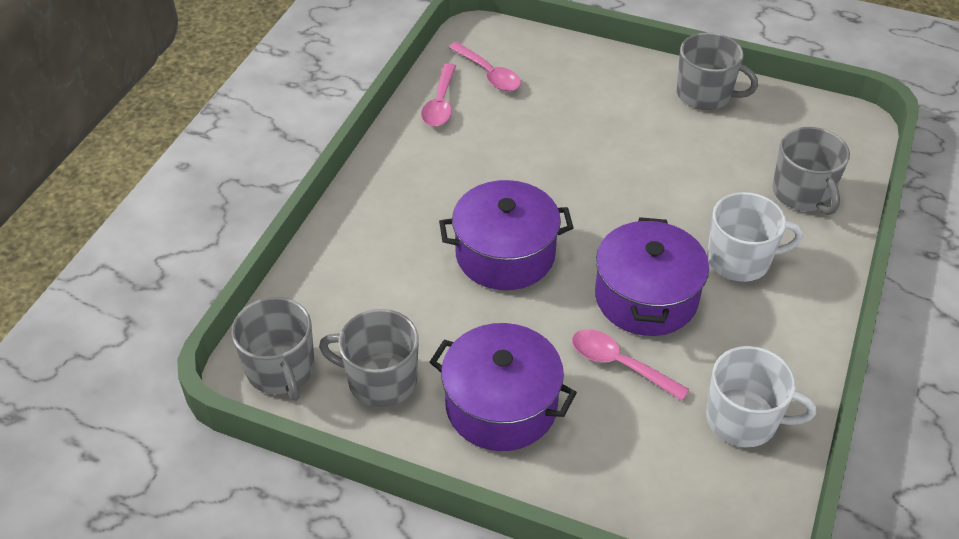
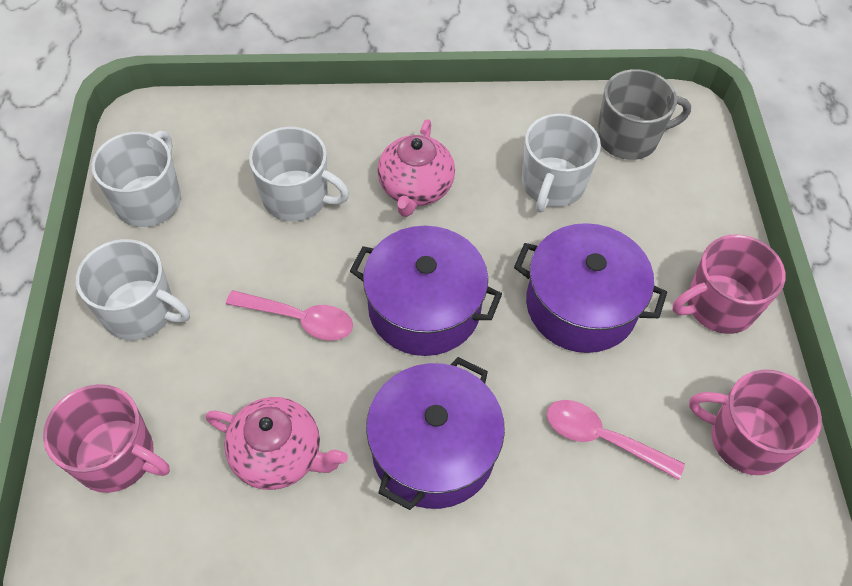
grey mug: 4 -> 1
pink mug: 0 -> 3
pink spoon: 3 -> 2
pink teapot: 0 -> 2
white mug: 2 -> 4

